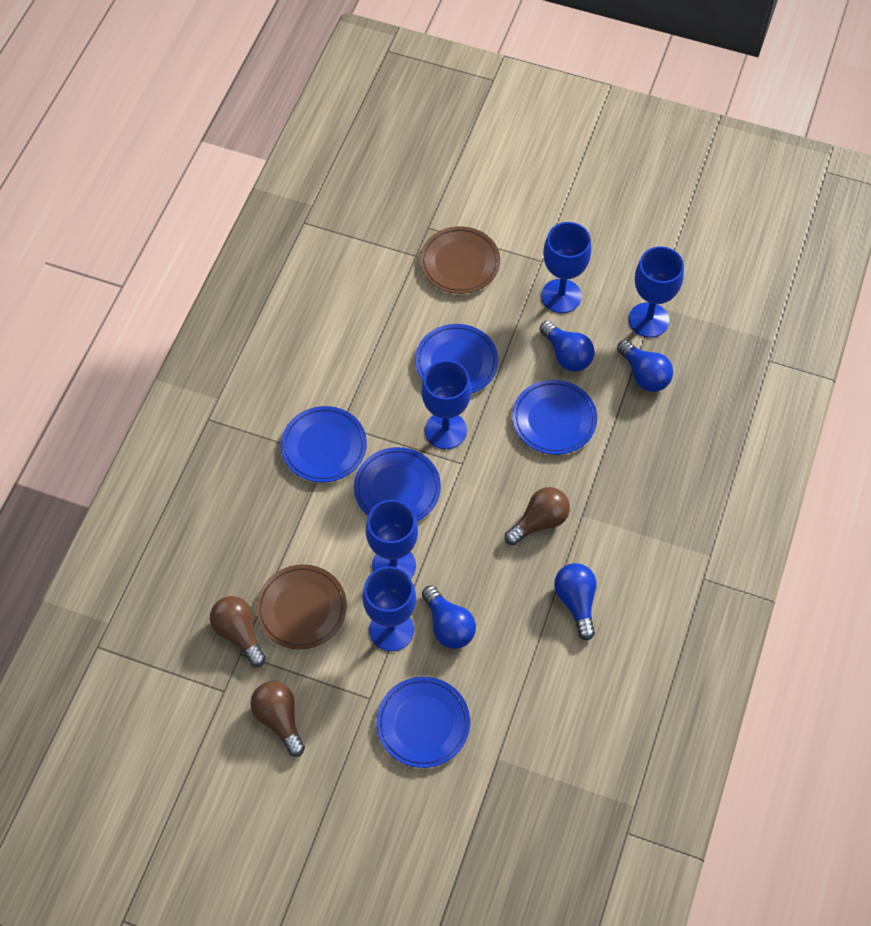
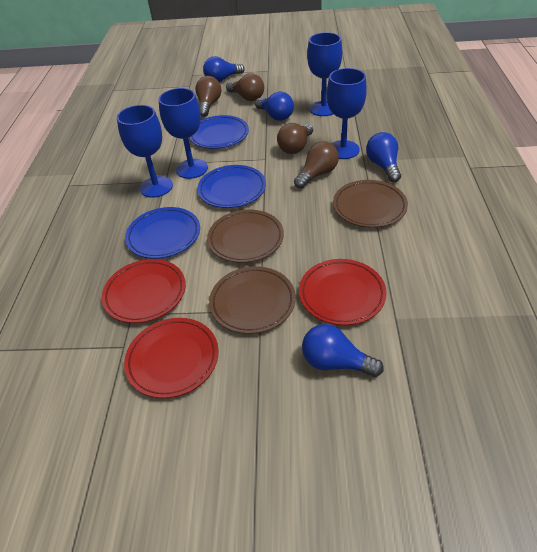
blue goblet: 5 -> 4
blue plate: 5 -> 3
brown light bulb: 3 -> 4
brown plate: 2 -> 3
red plate: 0 -> 3

